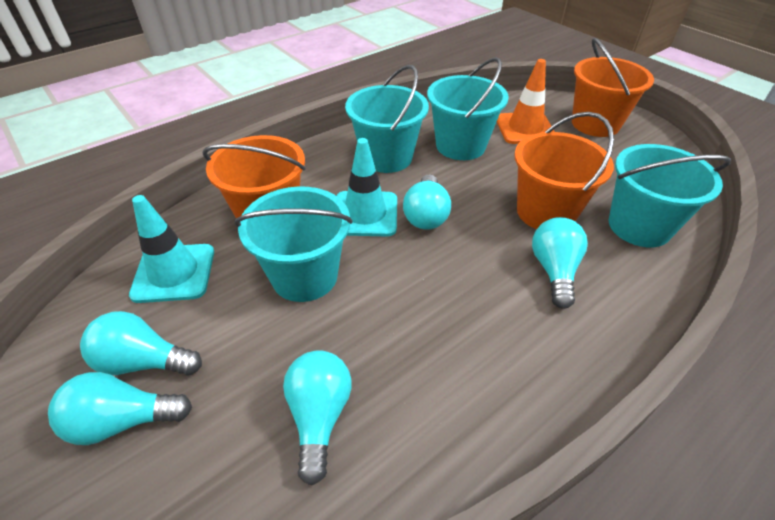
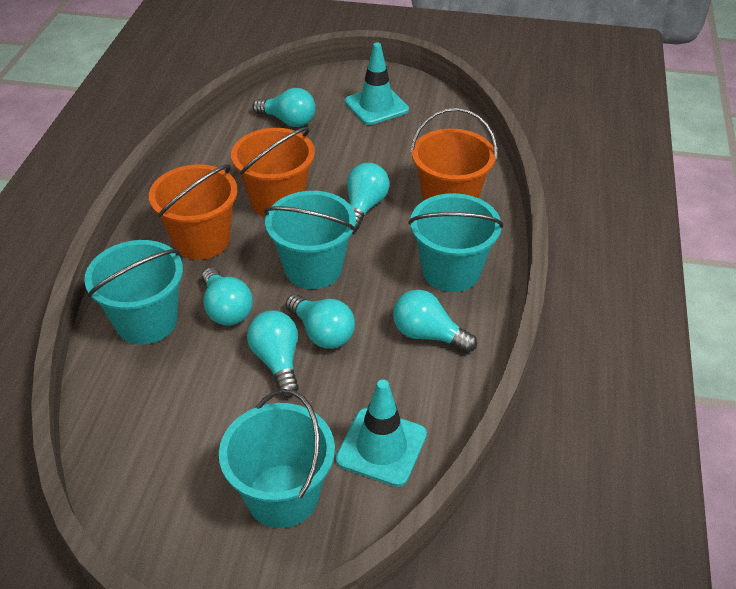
orange traffic cone: 1 -> 0
turquoise light bulb: 5 -> 6

